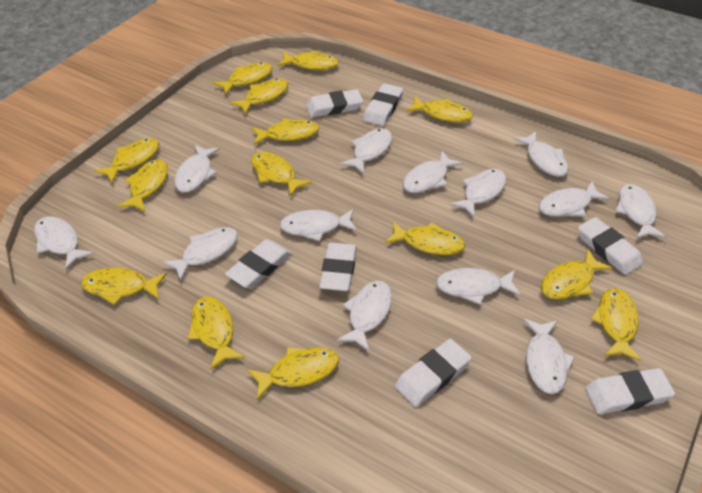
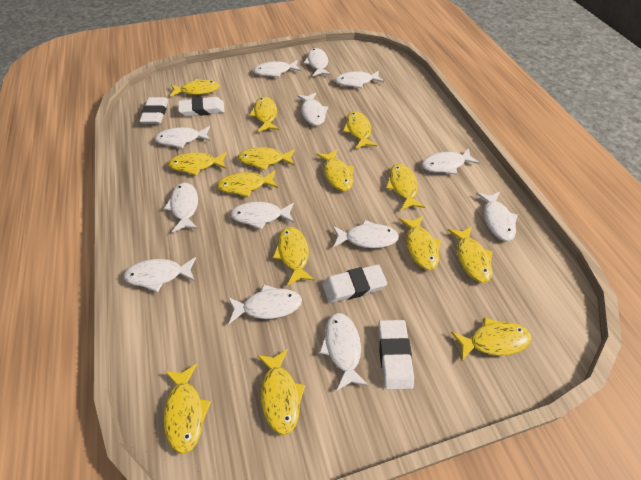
white eraser: 7 -> 4

